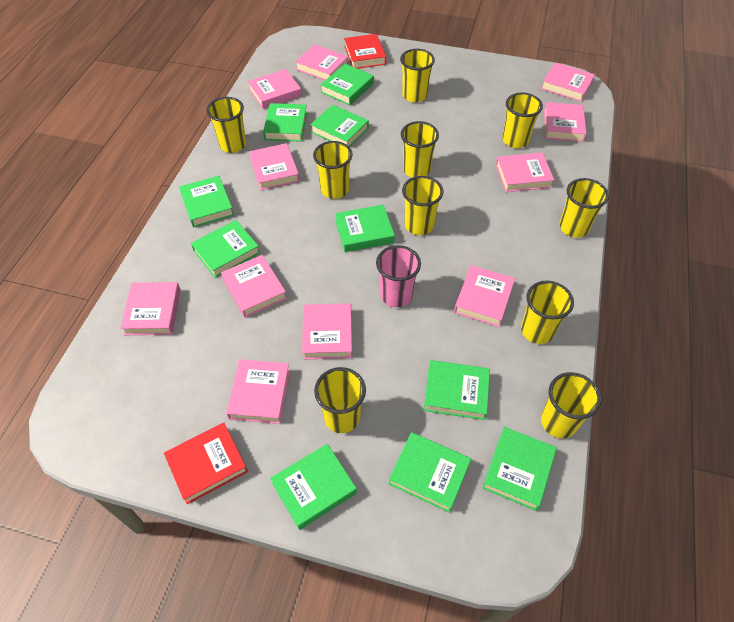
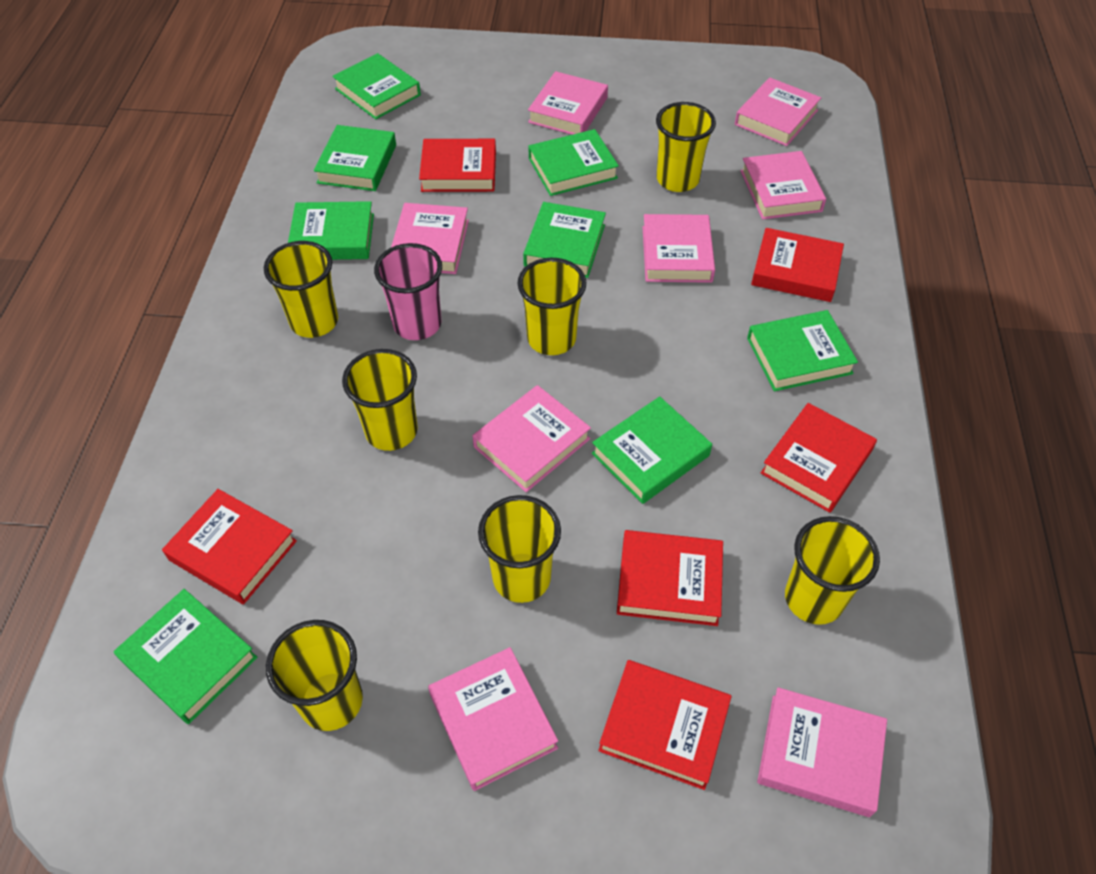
green book: 10 -> 8
pink book: 11 -> 8
red book: 2 -> 6
yellow cup: 10 -> 7

